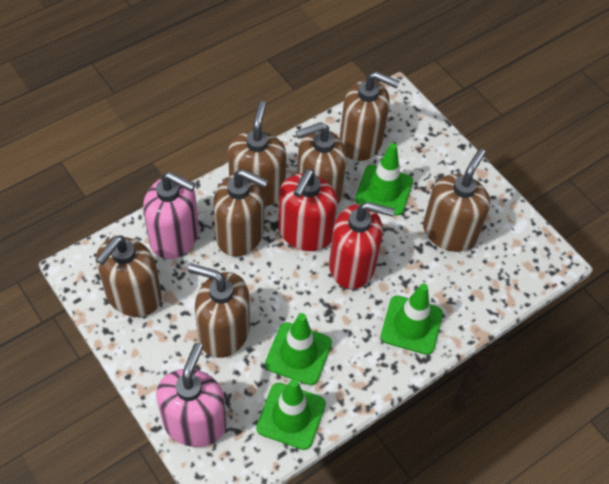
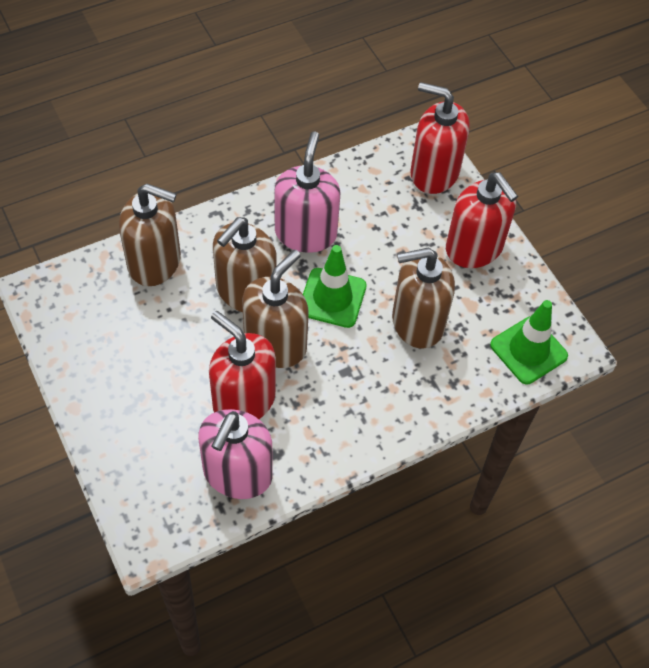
brown soap dispenser: 7 -> 4
green traffic cone: 4 -> 2
red soap dispenser: 2 -> 3

